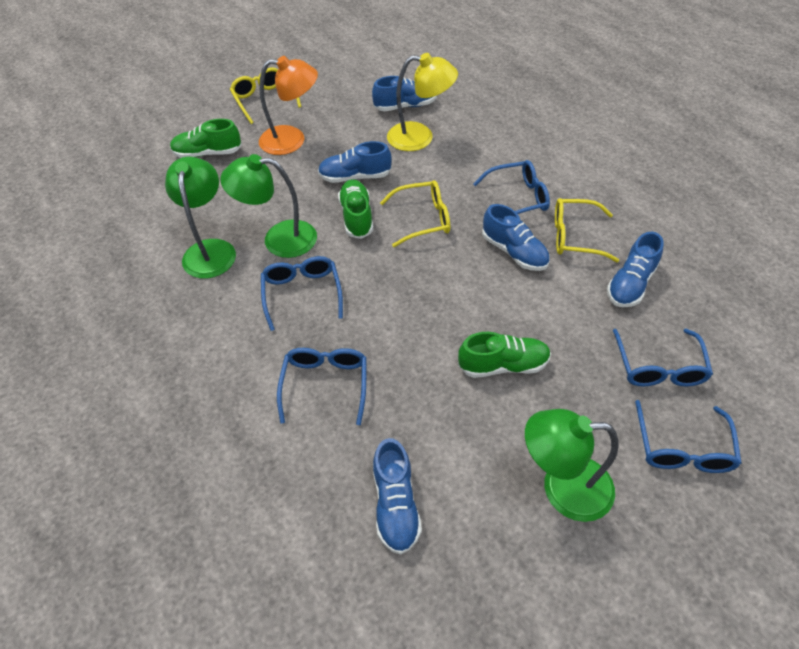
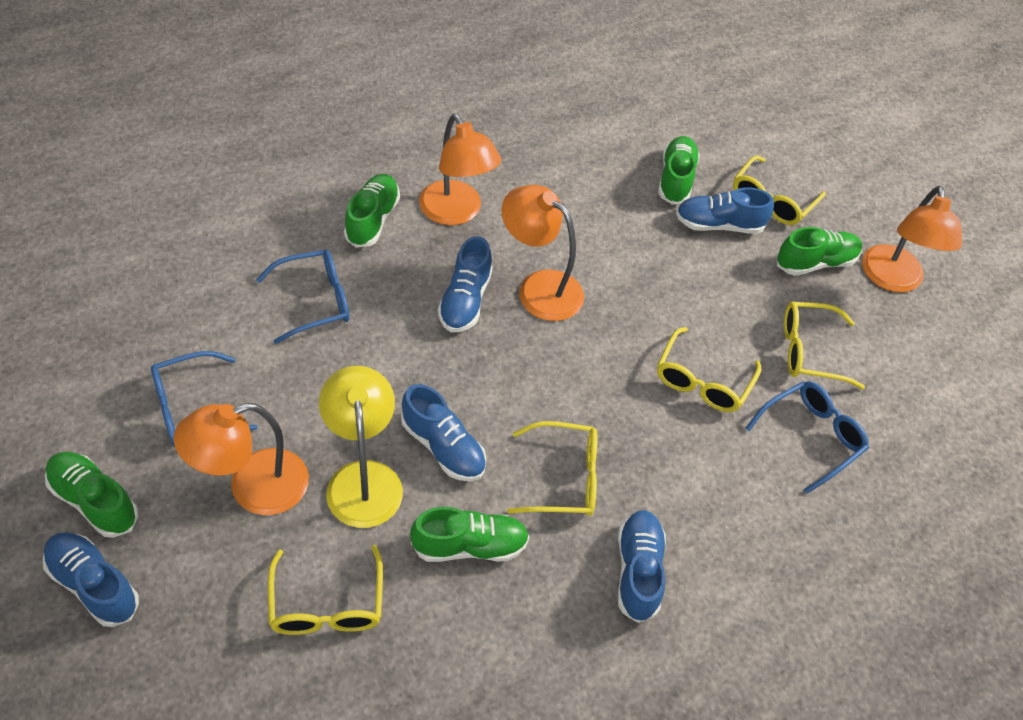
blue glasses: 5 -> 3
green lamp: 3 -> 0
green shoe: 3 -> 5
orange lamp: 1 -> 4
yellow glasses: 3 -> 5

